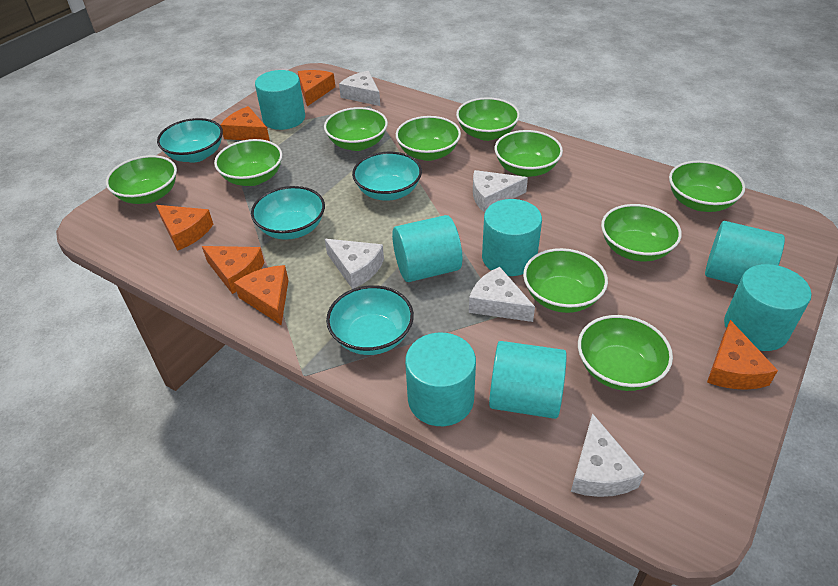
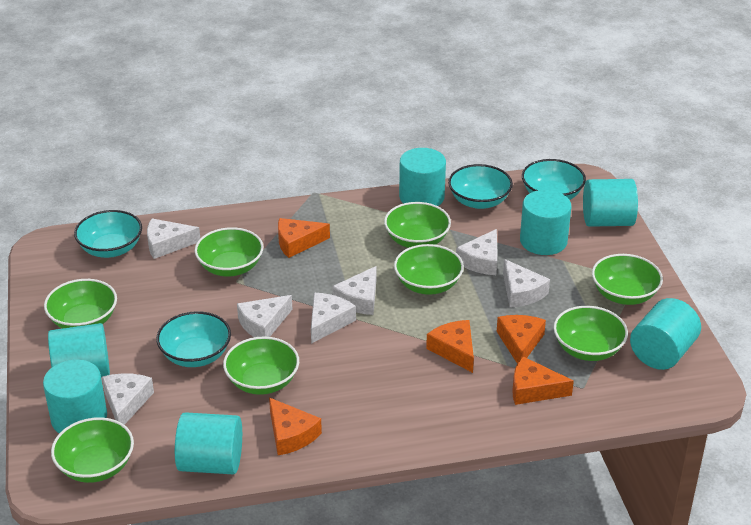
green bowl: 10 -> 8
orange cheese: 6 -> 5
white cheese: 5 -> 7

